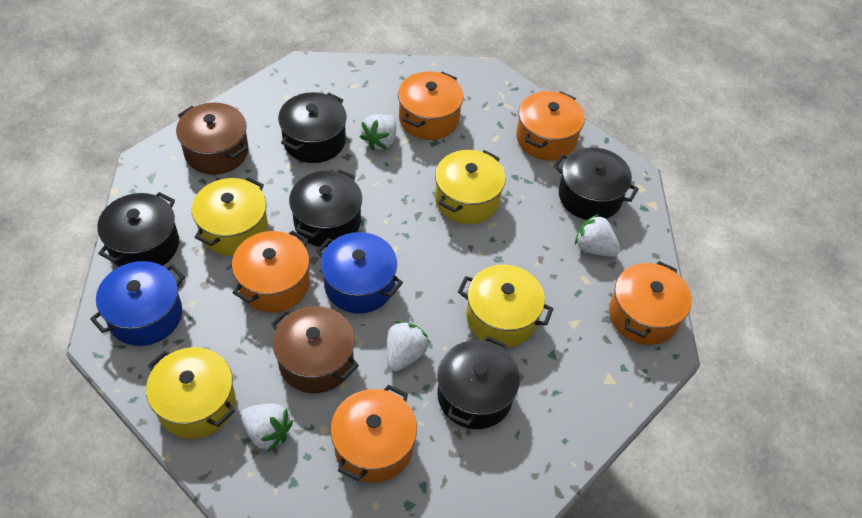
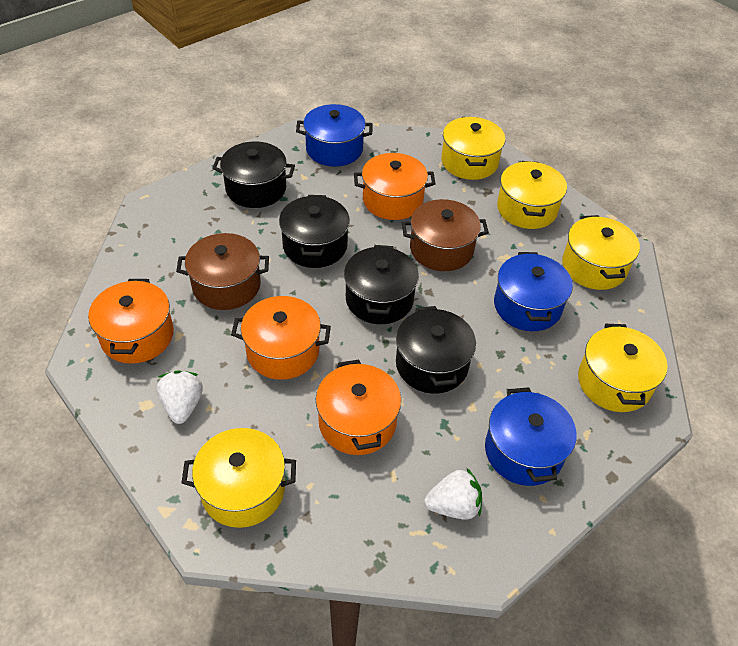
black pot: 5 -> 4
blue pot: 2 -> 3
orange pot: 5 -> 4
white strawberry: 4 -> 2
yellow pot: 4 -> 5

